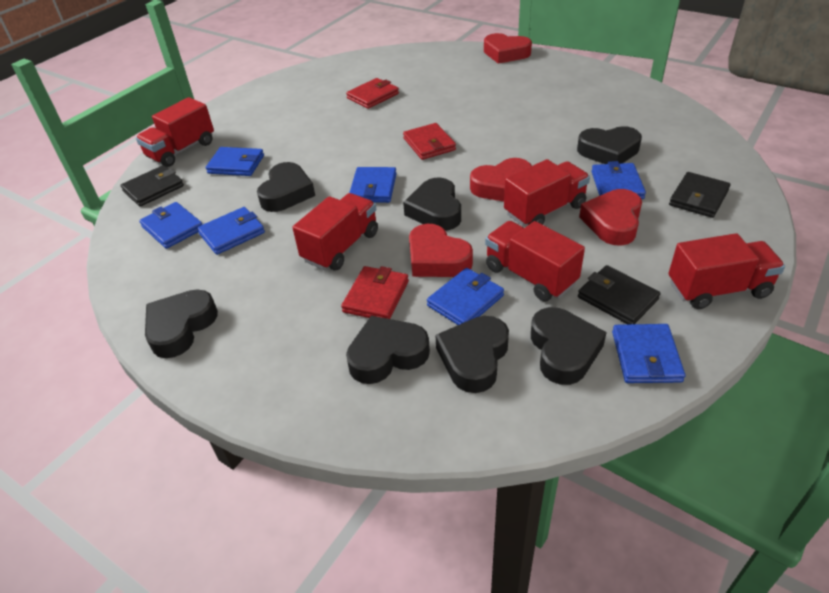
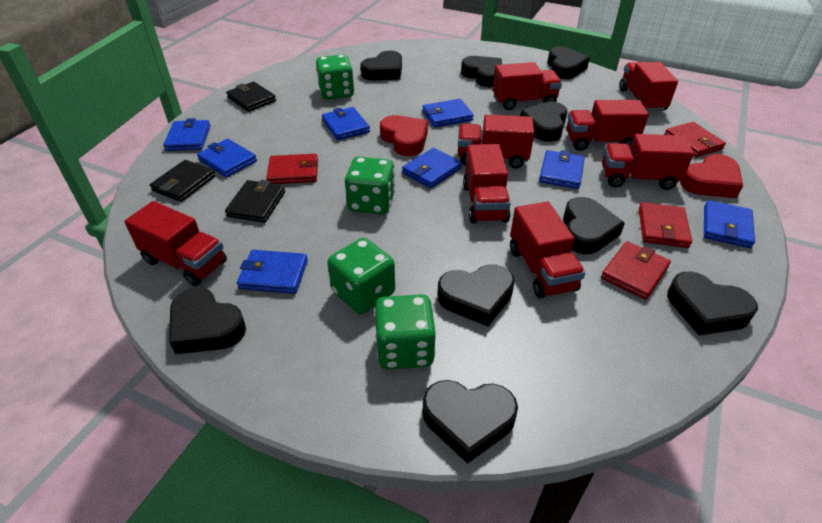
black heart: 7 -> 9
blue wallet: 7 -> 8
green dice: 0 -> 4
red heart: 4 -> 2
red truck: 5 -> 8
red wallet: 3 -> 4

